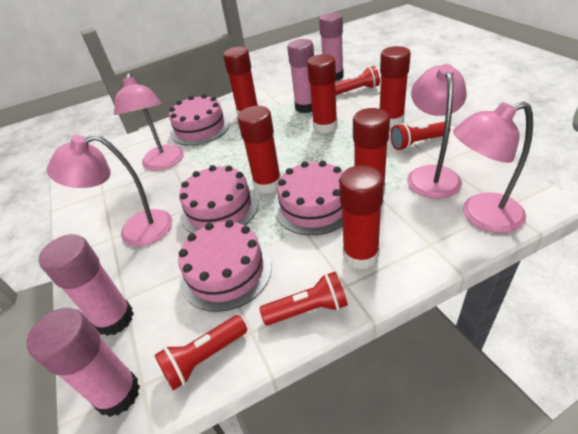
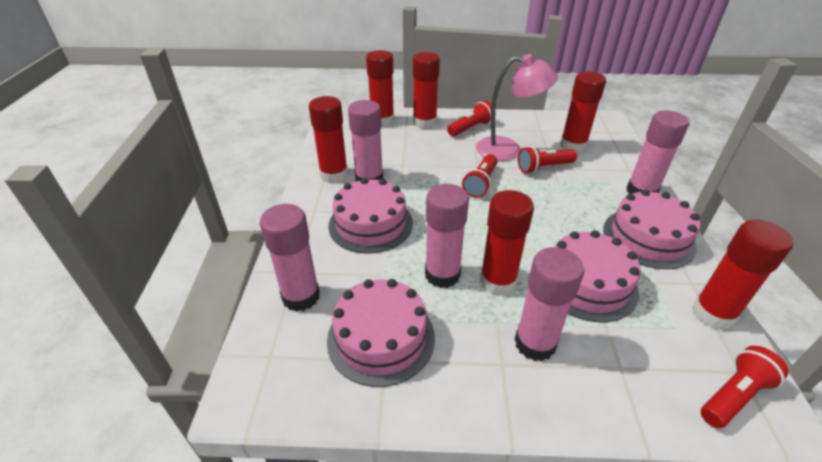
pink glue stick: 4 -> 5
pink lamp: 4 -> 1

